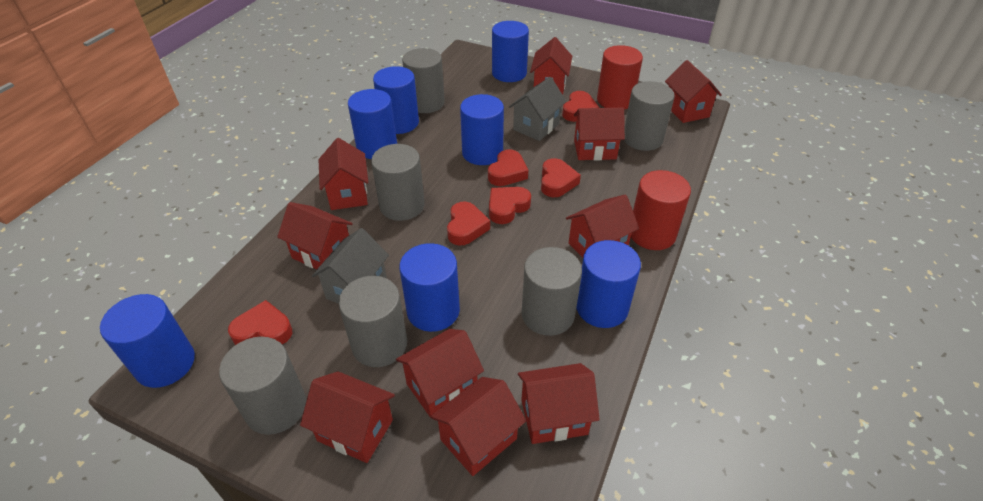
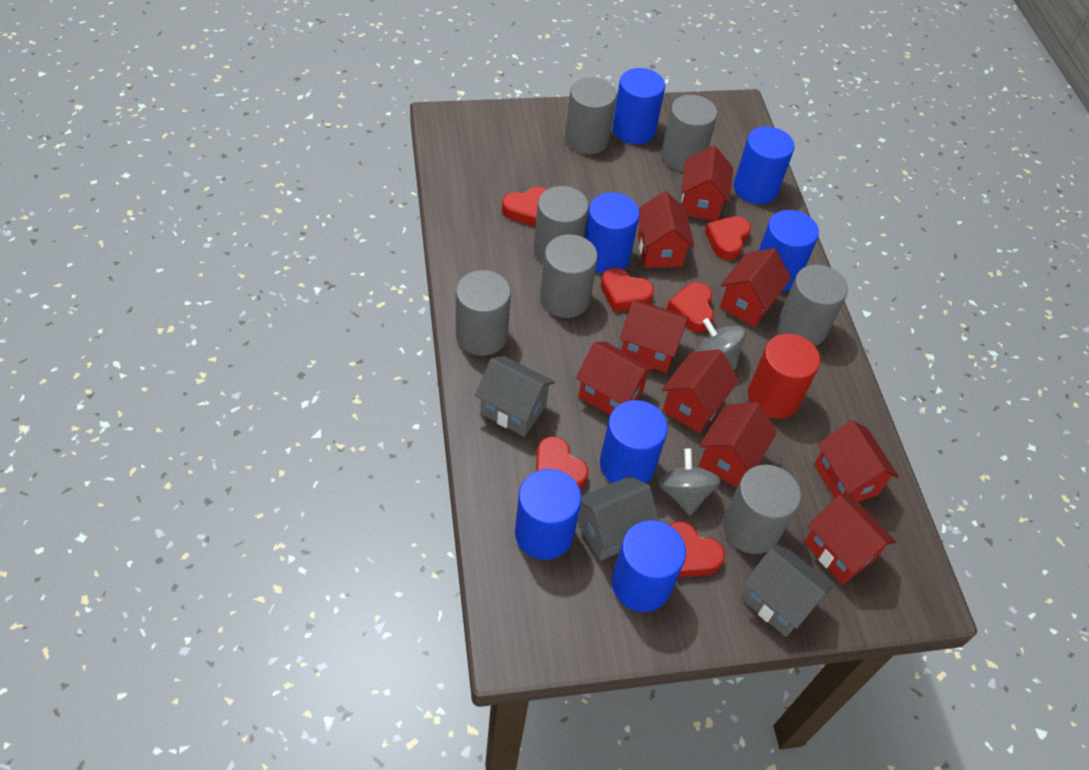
grey cylinder: 6 -> 7
grey house: 2 -> 3
grey spinning top: 0 -> 2
red cylinder: 2 -> 1
red house: 10 -> 9

